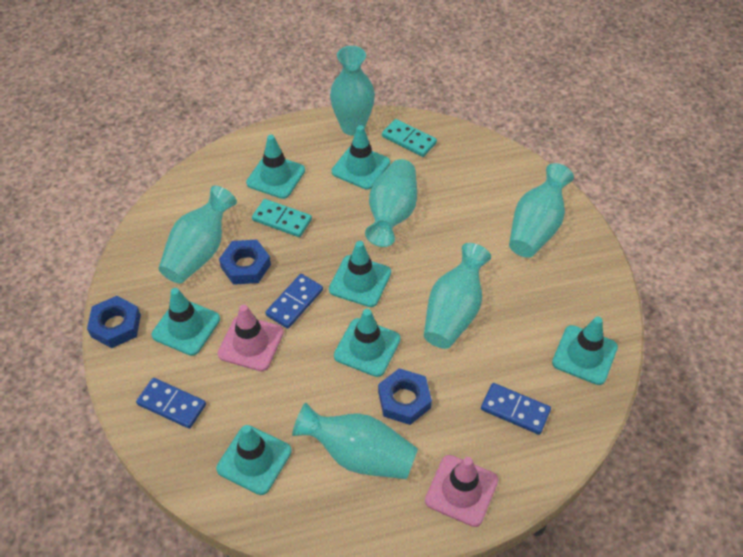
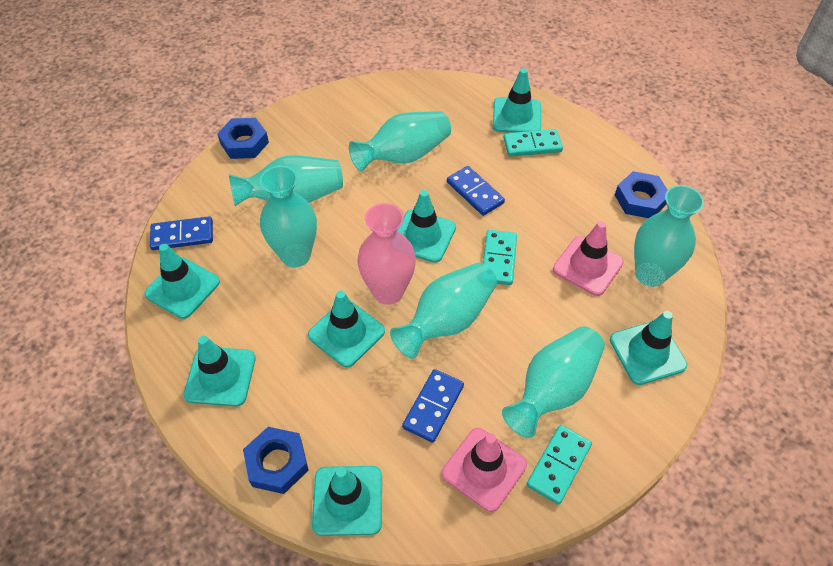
pink vase: 0 -> 1
turquoise domino: 2 -> 3

